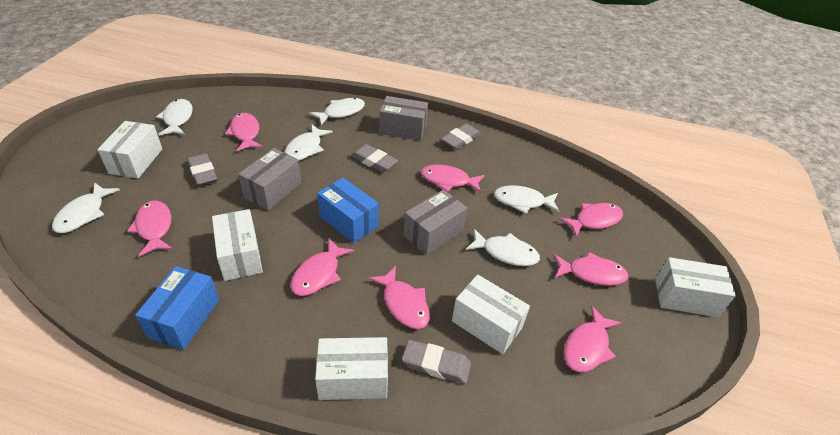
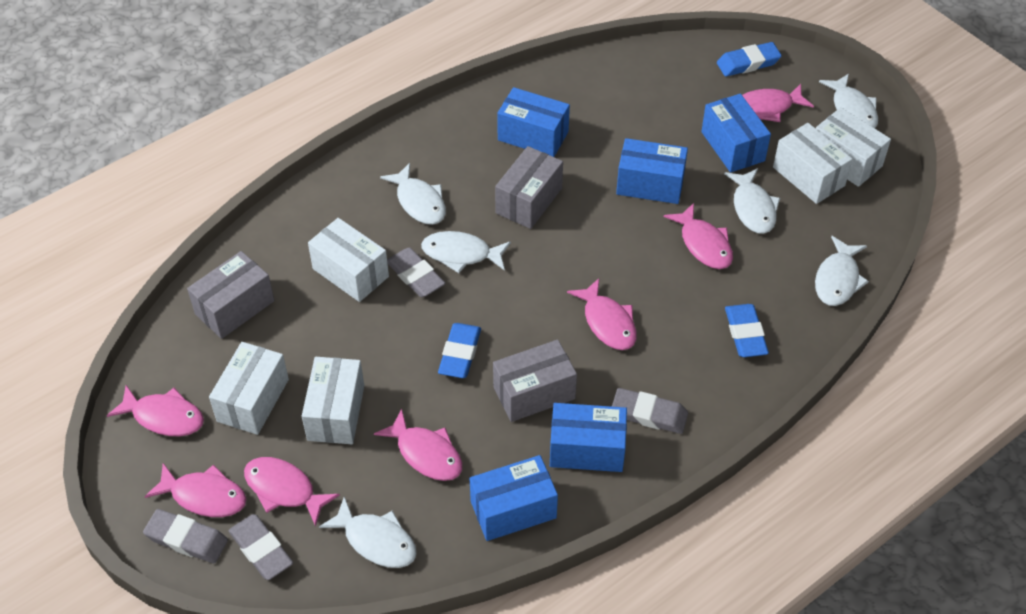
blue box: 2 -> 5
blue eraser: 0 -> 3
pink fish: 8 -> 7

